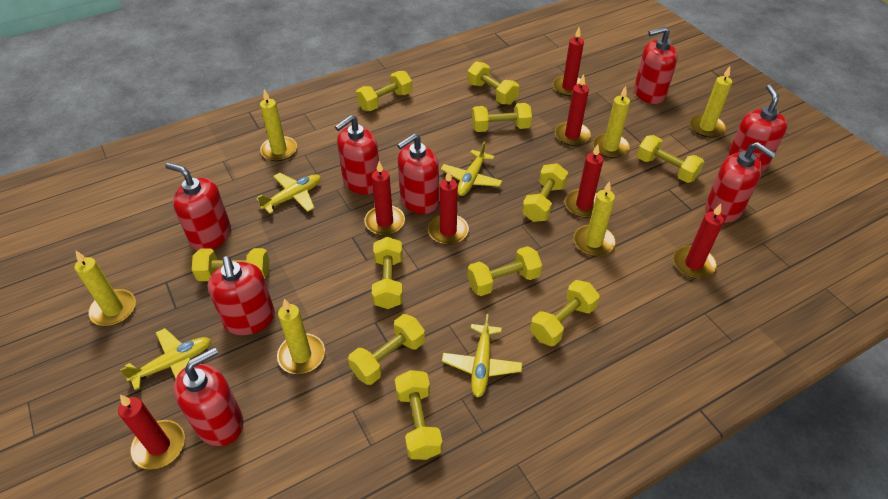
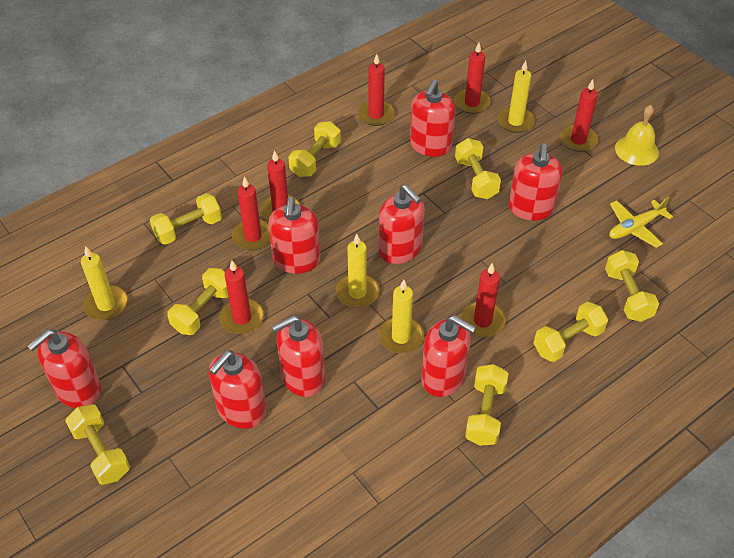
yellow bell: 0 -> 1
yellow candle: 6 -> 4
yellow dumbbell: 11 -> 8
yellow plane: 4 -> 1

